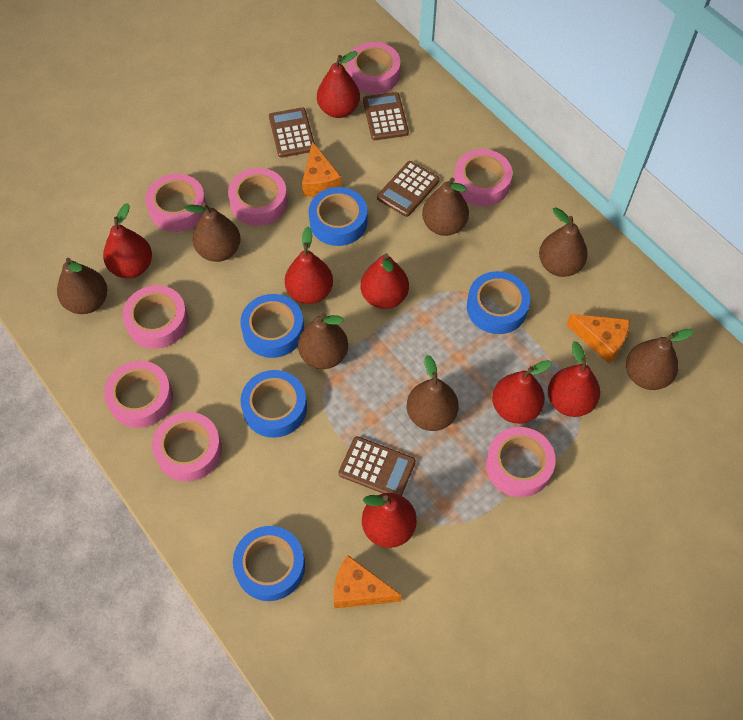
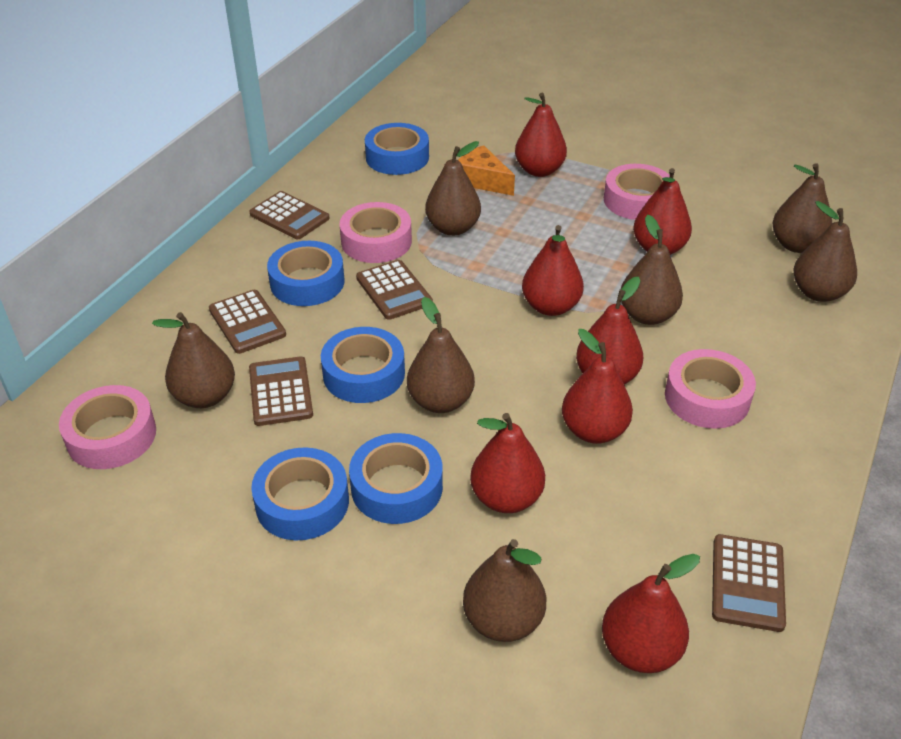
brown calculator: 4 -> 5
orange cheese: 3 -> 1
pink tape: 8 -> 4

